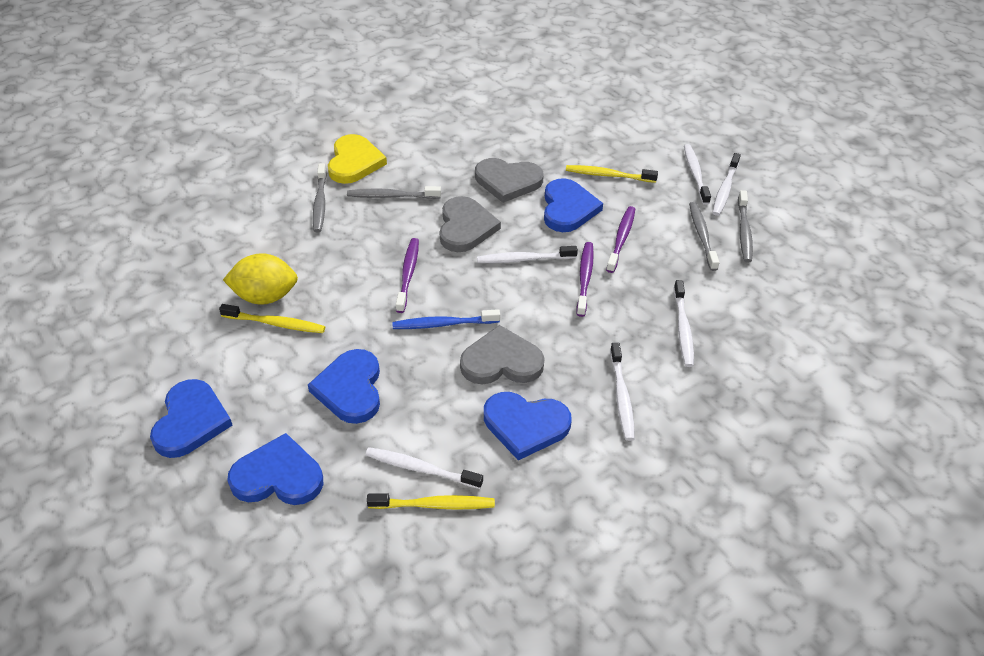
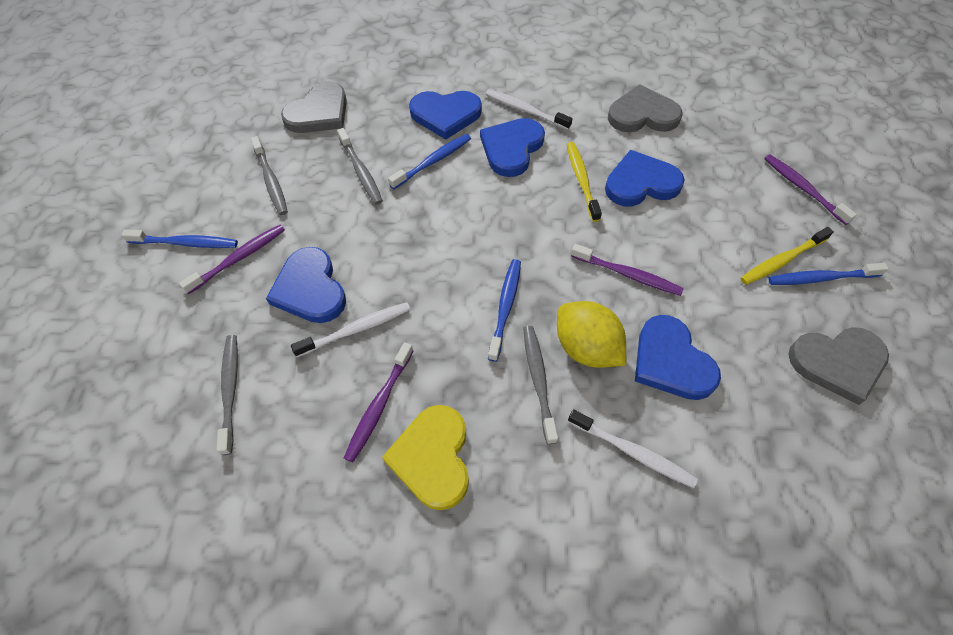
blue toothbrush: 1 -> 4
purple toothbrush: 3 -> 4
white toothbrush: 6 -> 3
yellow toothbrush: 3 -> 2

